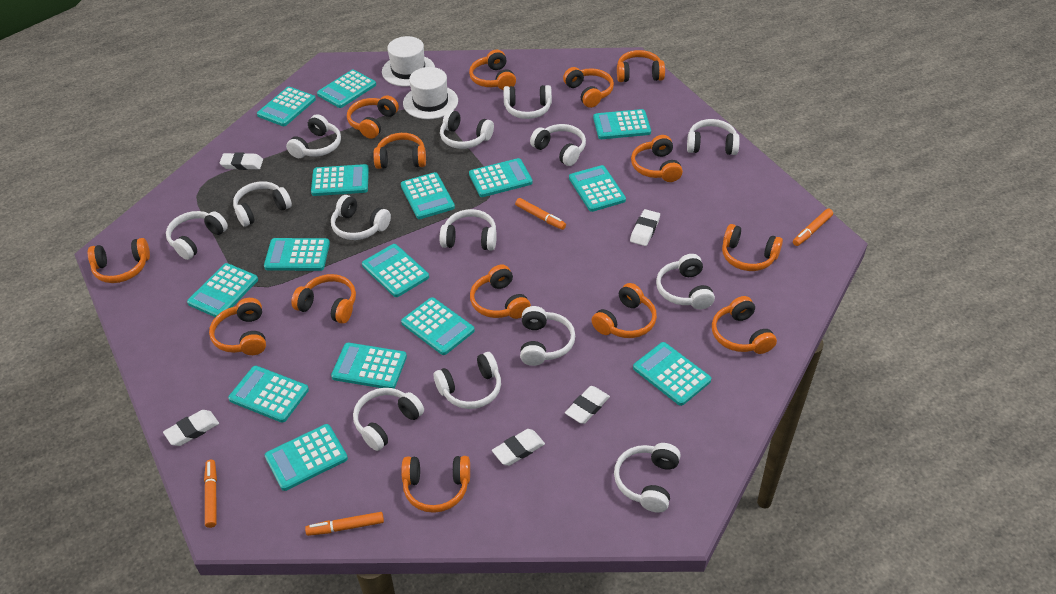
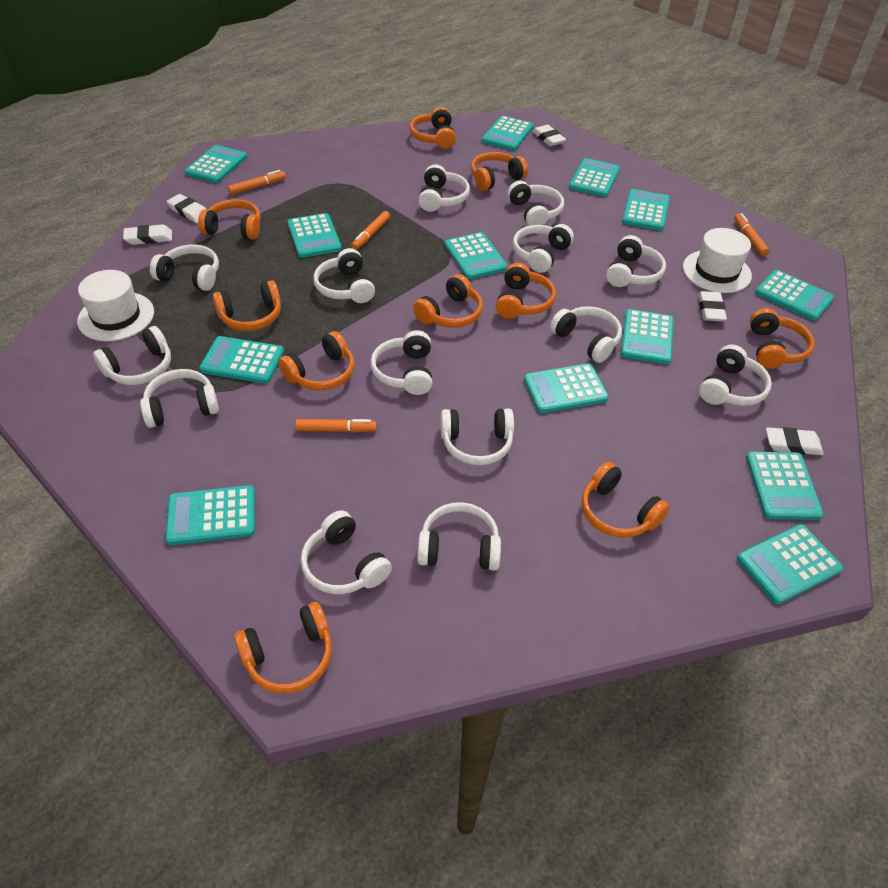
orange headphones: 14 -> 10
turquoise calculator: 15 -> 13

